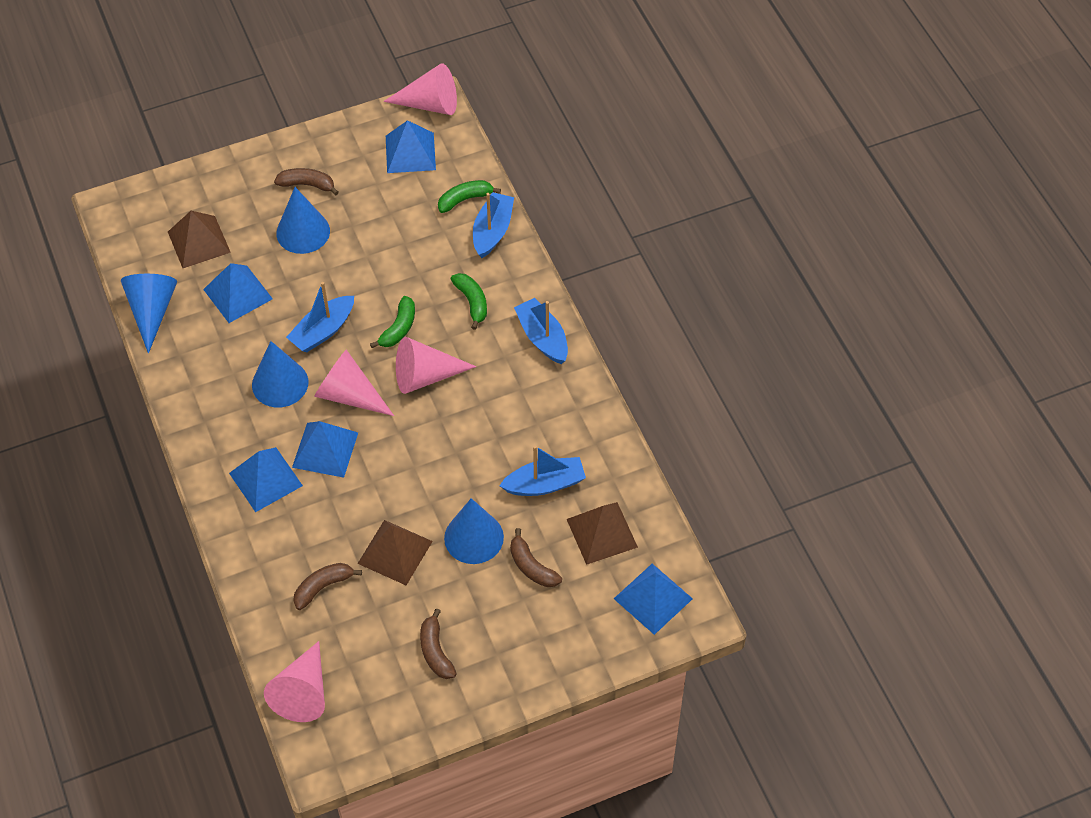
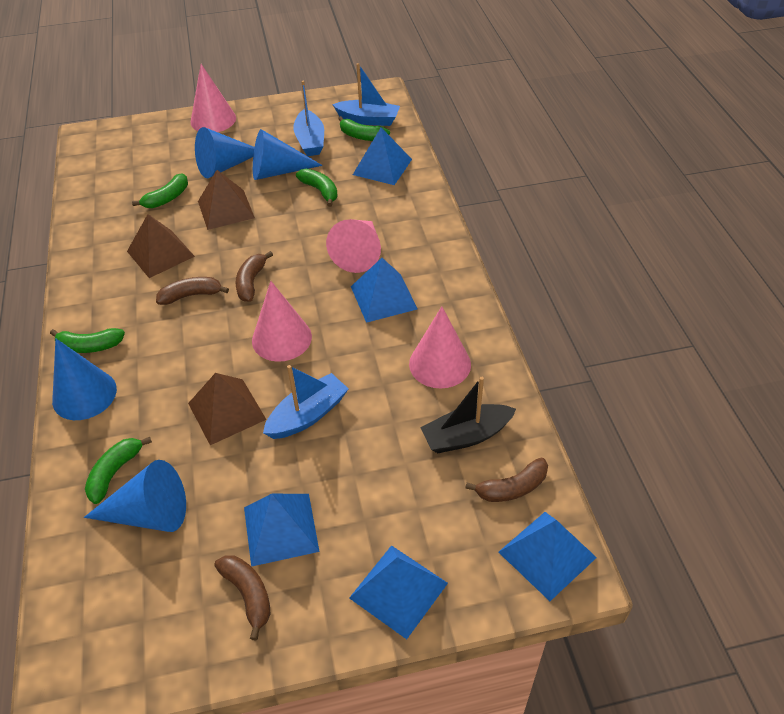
black boat: 0 -> 1
blue boat: 4 -> 3
green banana: 3 -> 5

